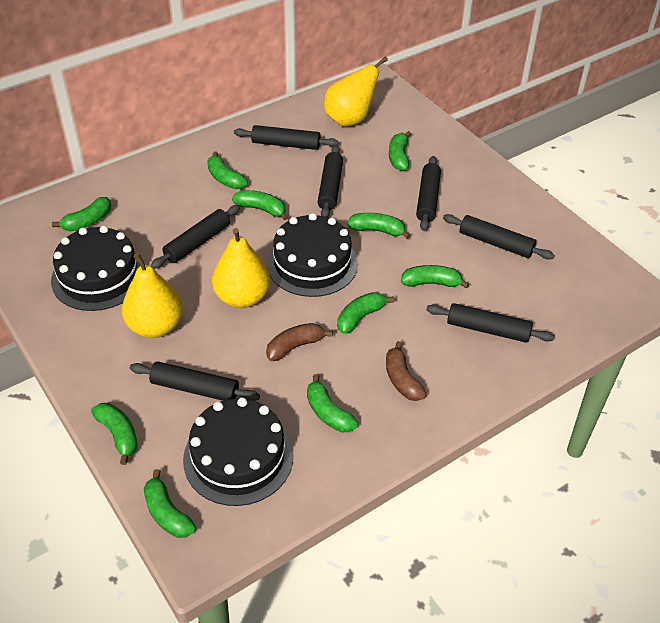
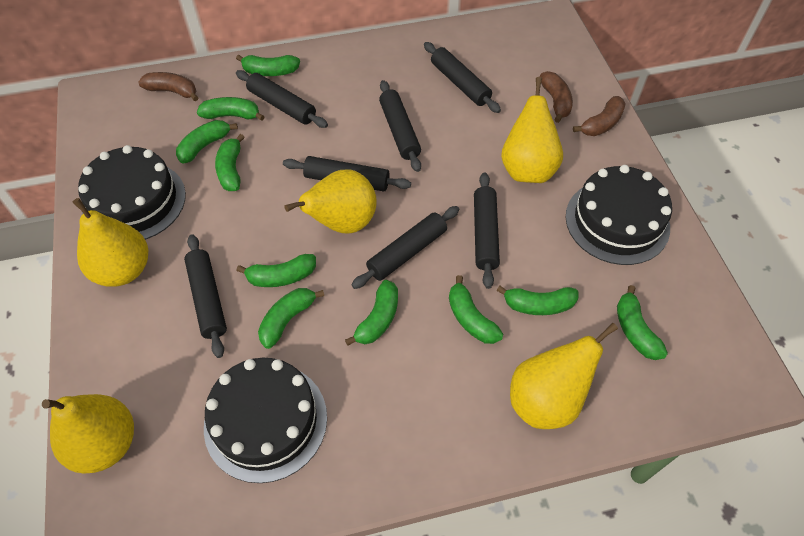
brown banana: 2 -> 3
yellow pear: 3 -> 5

